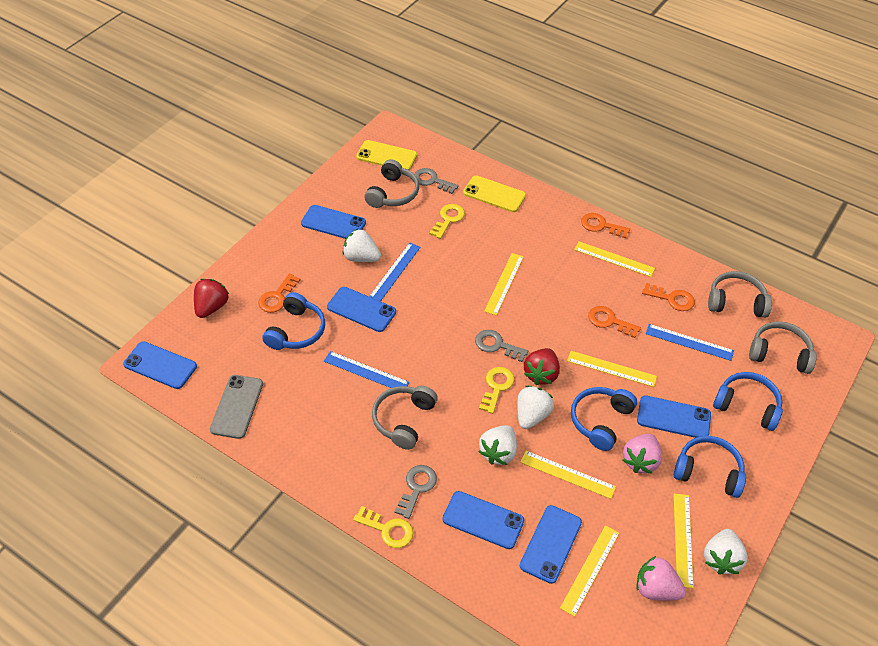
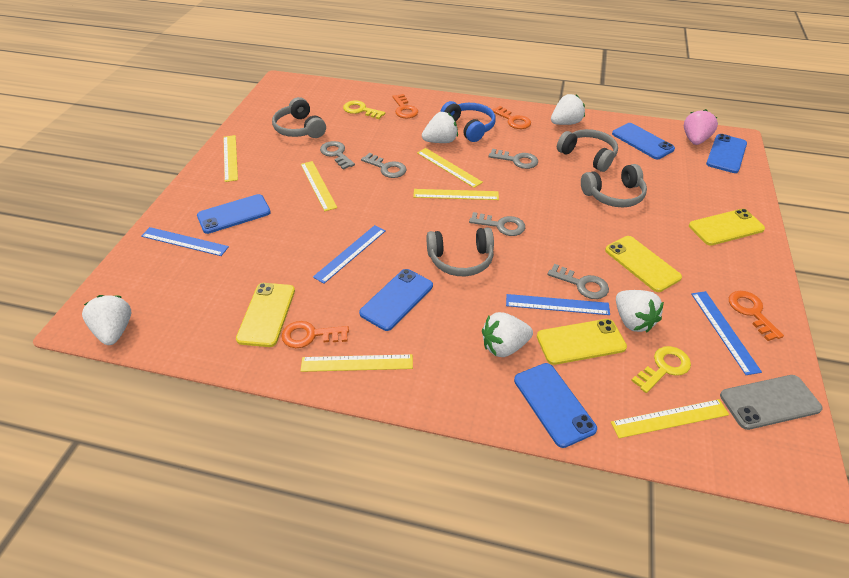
blue headphones: 4 -> 1
blue phone: 6 -> 5
blue ruler: 3 -> 4
grey key: 3 -> 5
pink strawberry: 2 -> 1
red strawberry: 2 -> 0
white strawberry: 4 -> 5
yellow key: 3 -> 2
yellow phone: 2 -> 4

